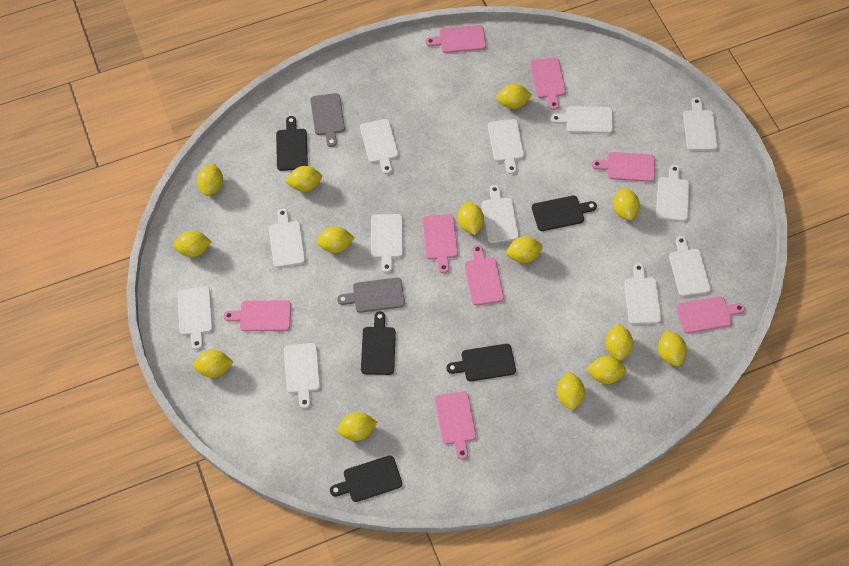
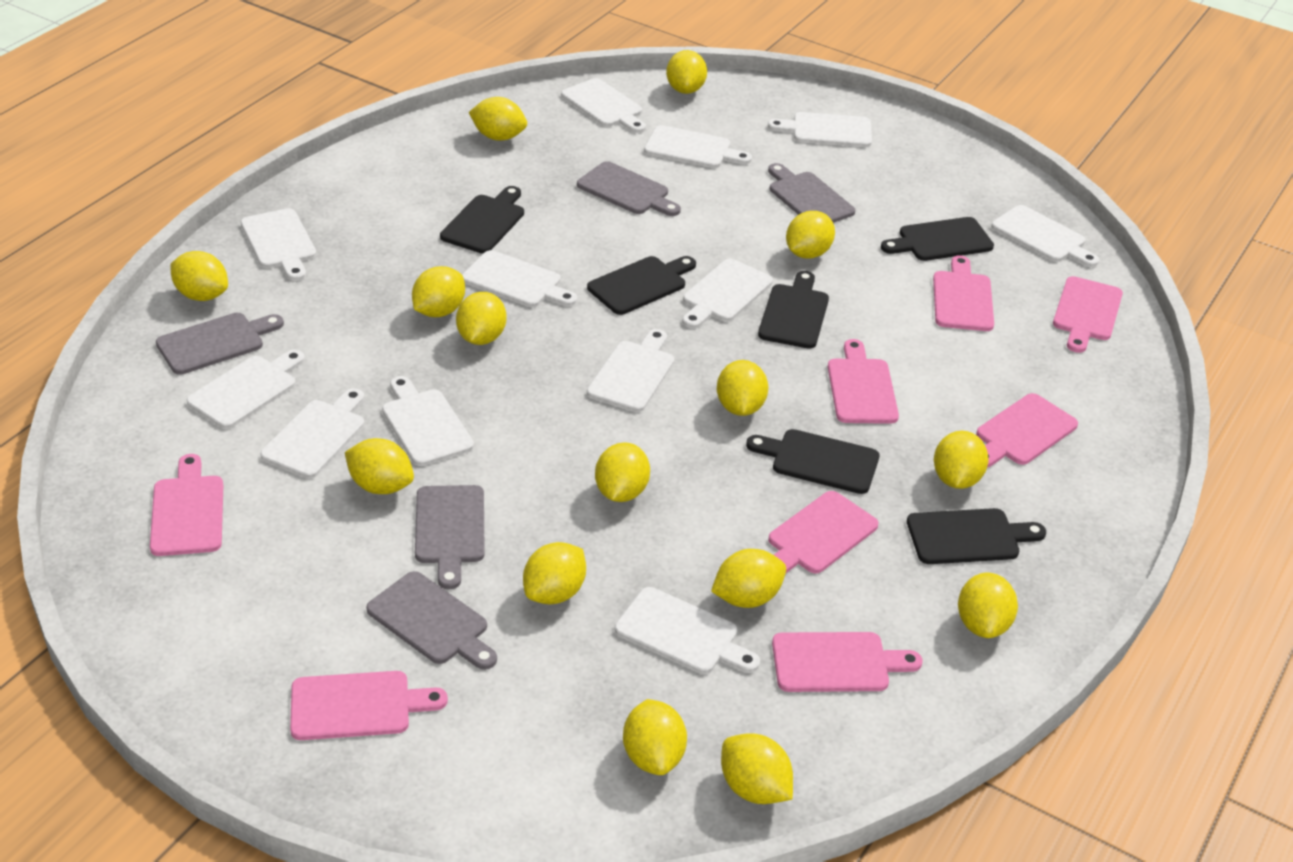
black cutting board: 5 -> 6
grey cutting board: 2 -> 5
yellow lemon: 14 -> 15

